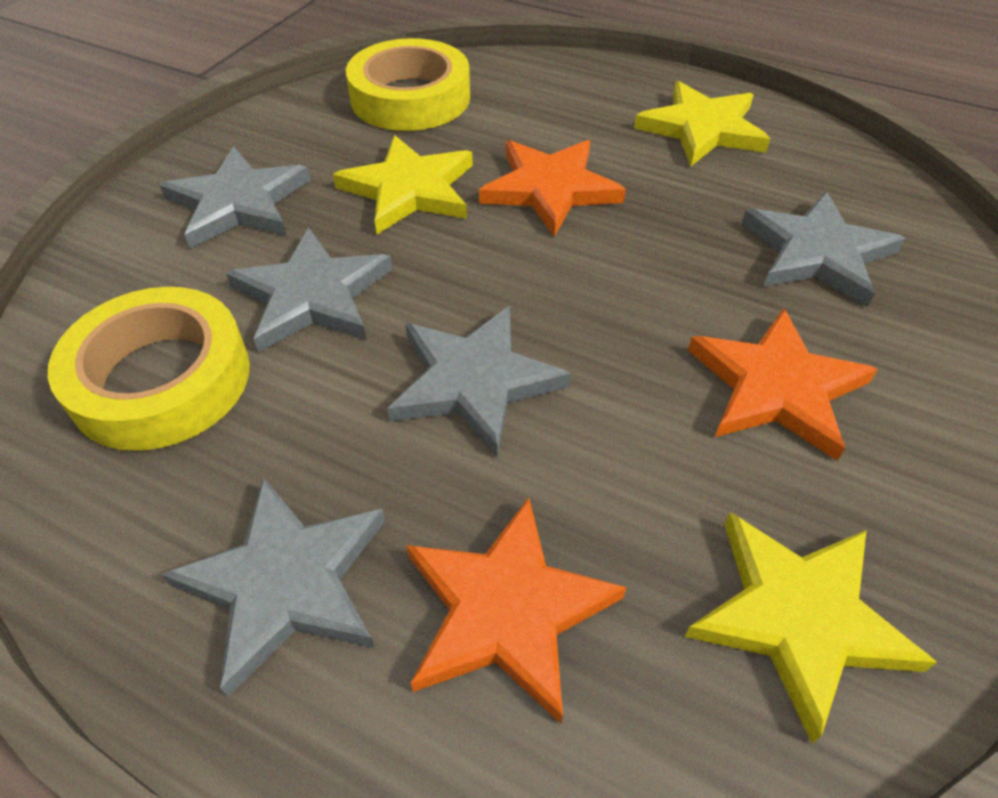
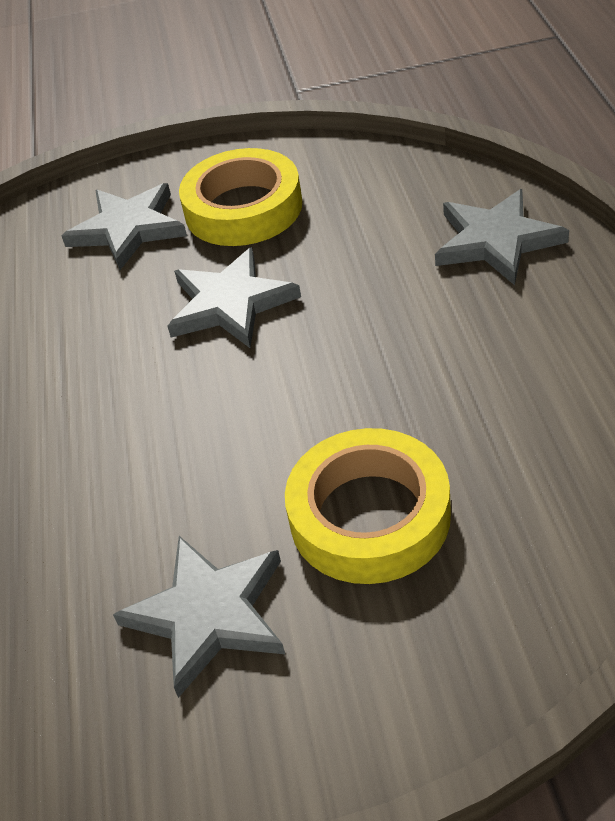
grey star: 5 -> 4
orange star: 3 -> 0
yellow star: 3 -> 0

